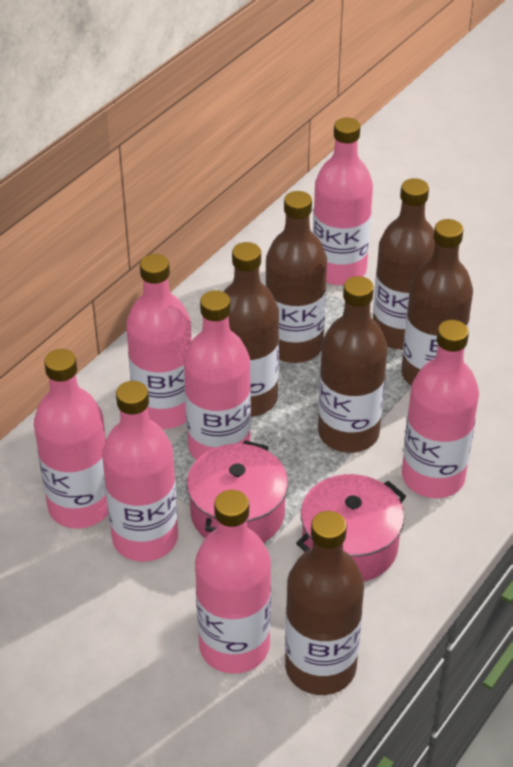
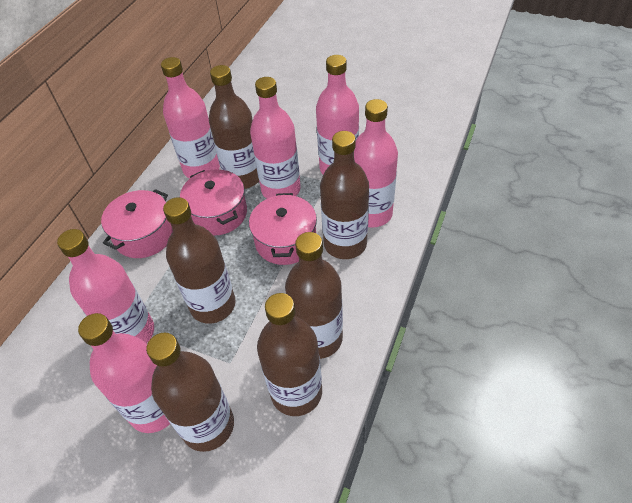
pink bottle: 7 -> 6
pink pot: 2 -> 3

